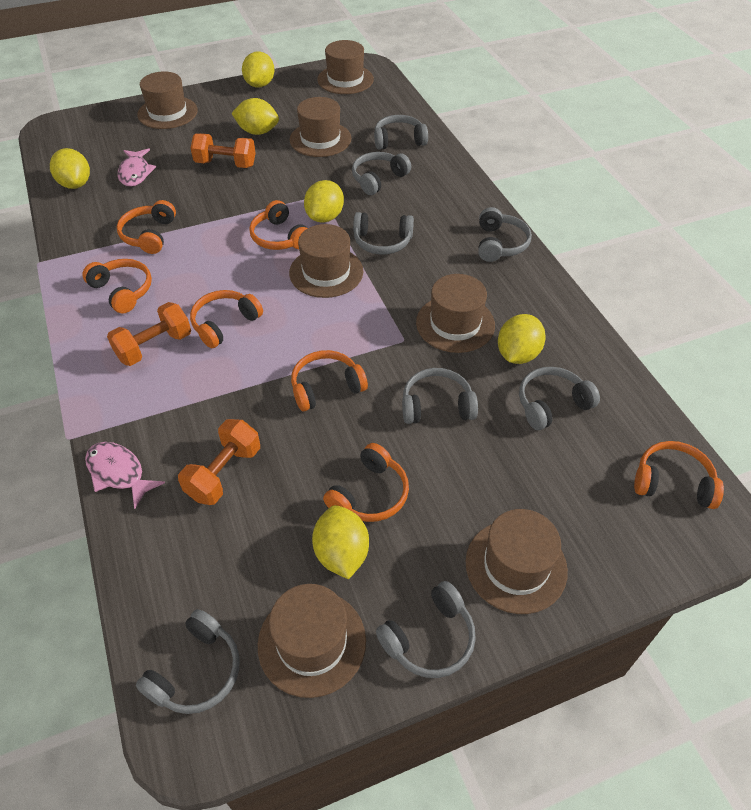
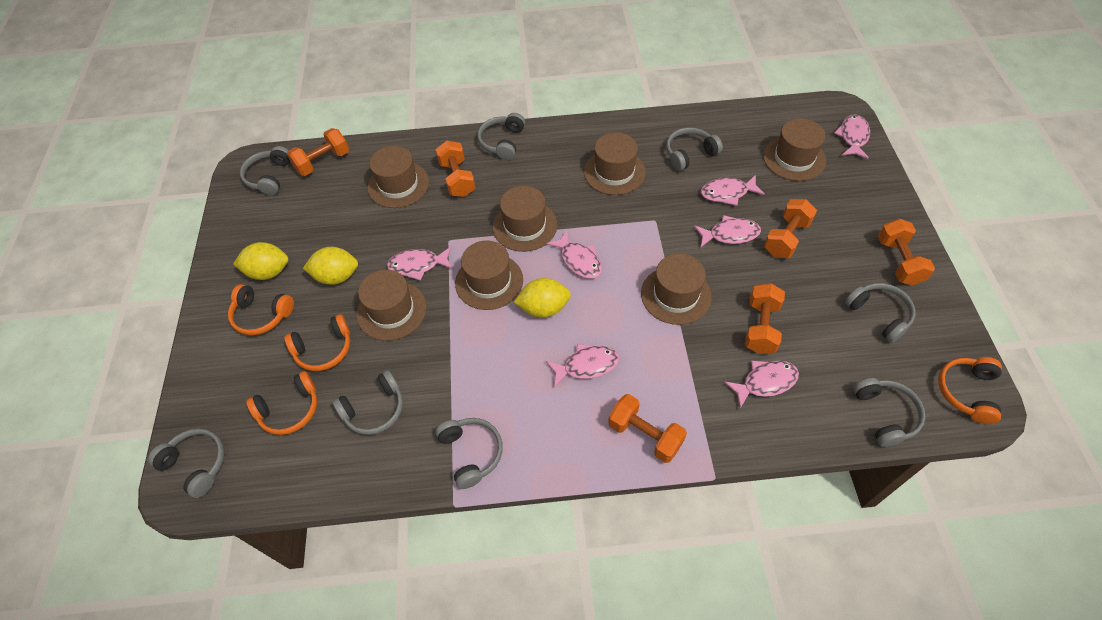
orange dumbbell: 3 -> 6
orange headphones: 7 -> 4
pink fish: 2 -> 7
yellow lemon: 6 -> 3

